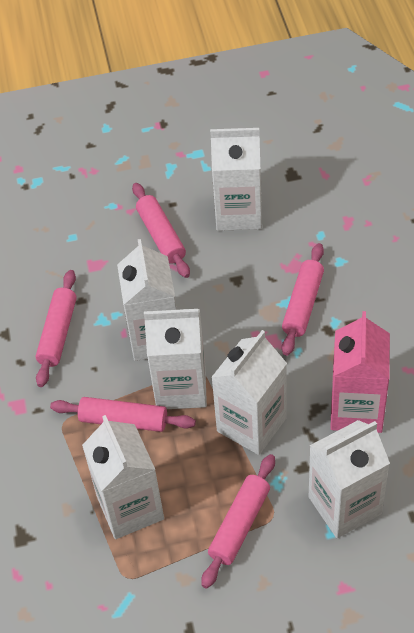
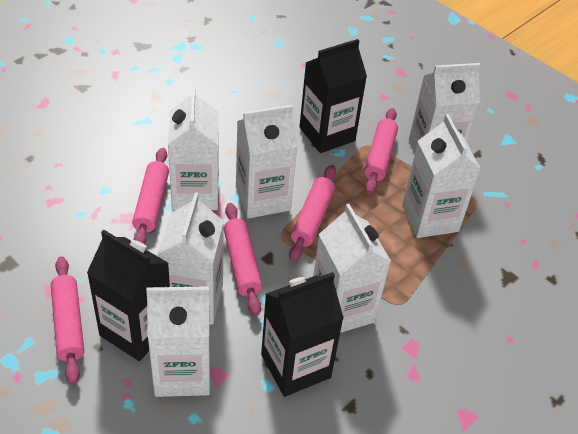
black carton: 0 -> 3
pink carton: 1 -> 0
white carton: 6 -> 7

